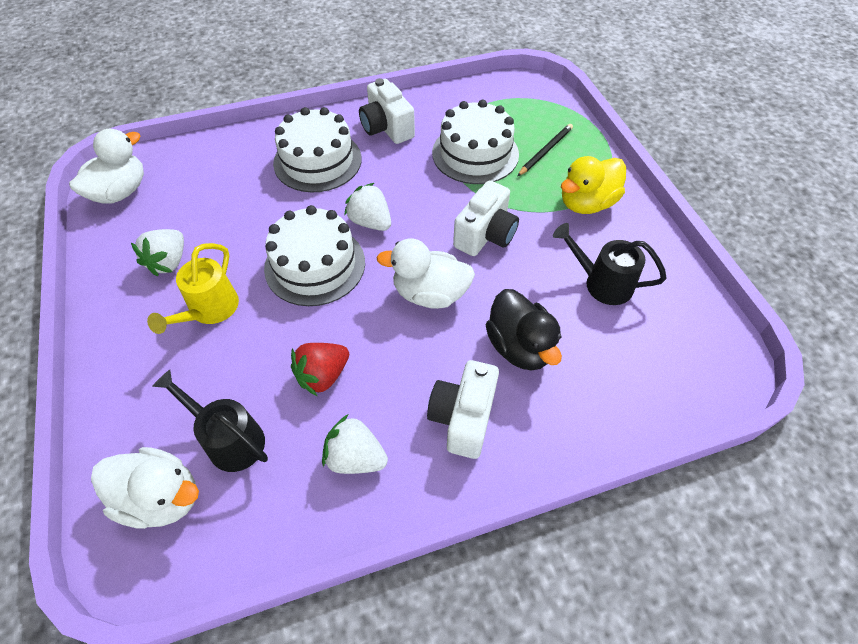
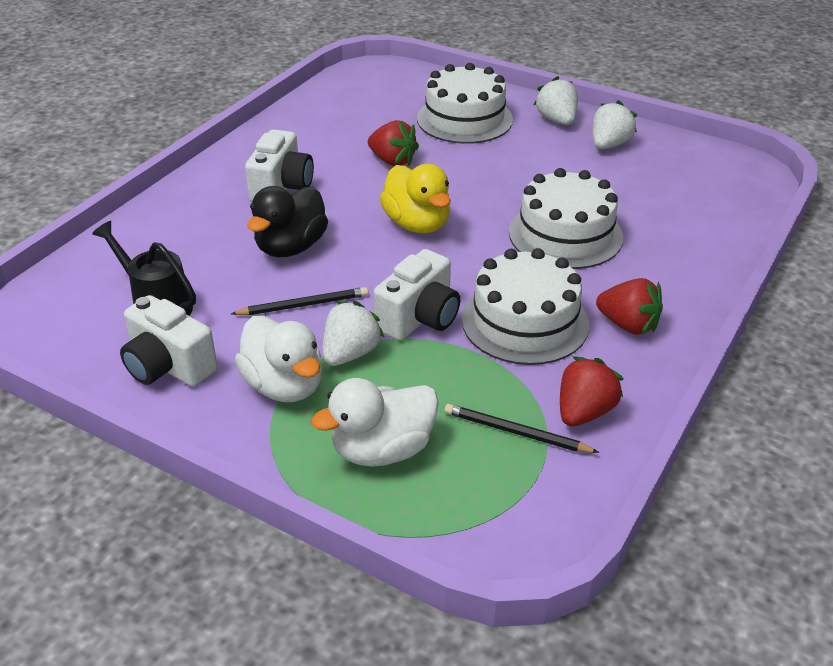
black pencil: 1 -> 2
black watering can: 2 -> 1
red strawberry: 1 -> 3
white duck: 3 -> 2
yellow watering can: 1 -> 0

